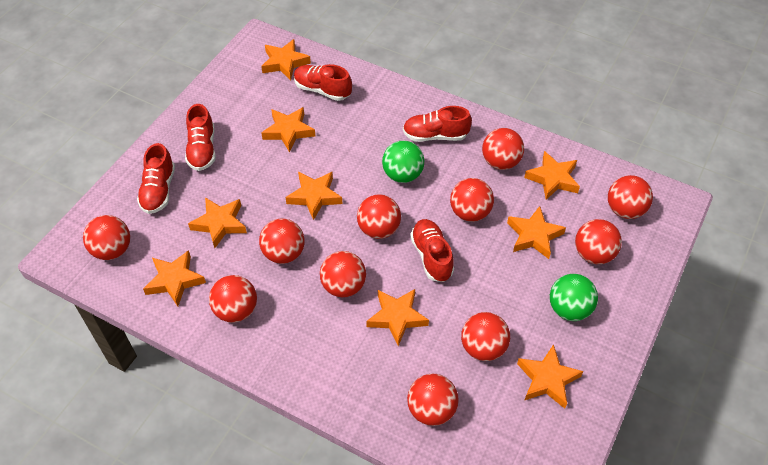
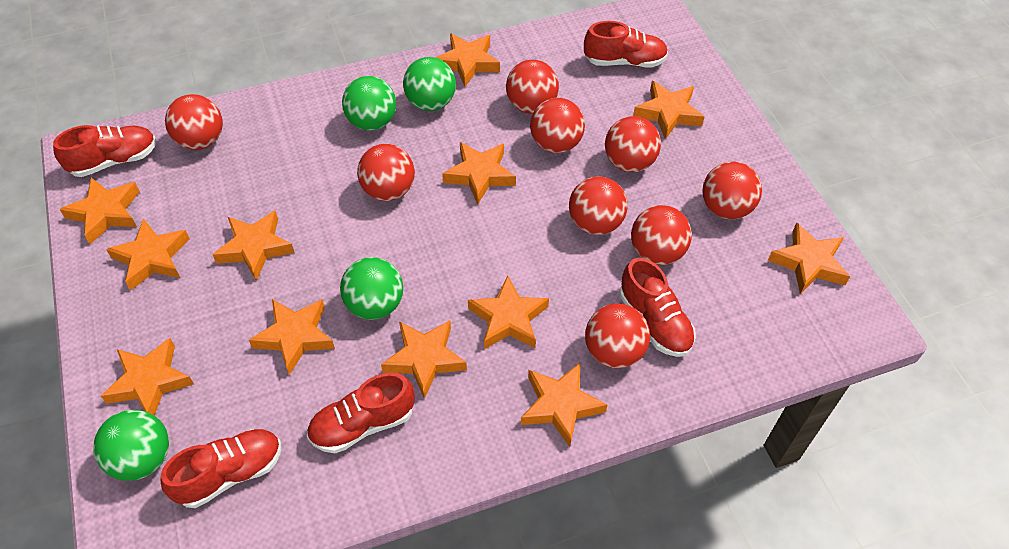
green ball: 2 -> 4
orange star: 9 -> 12
red ball: 11 -> 9

